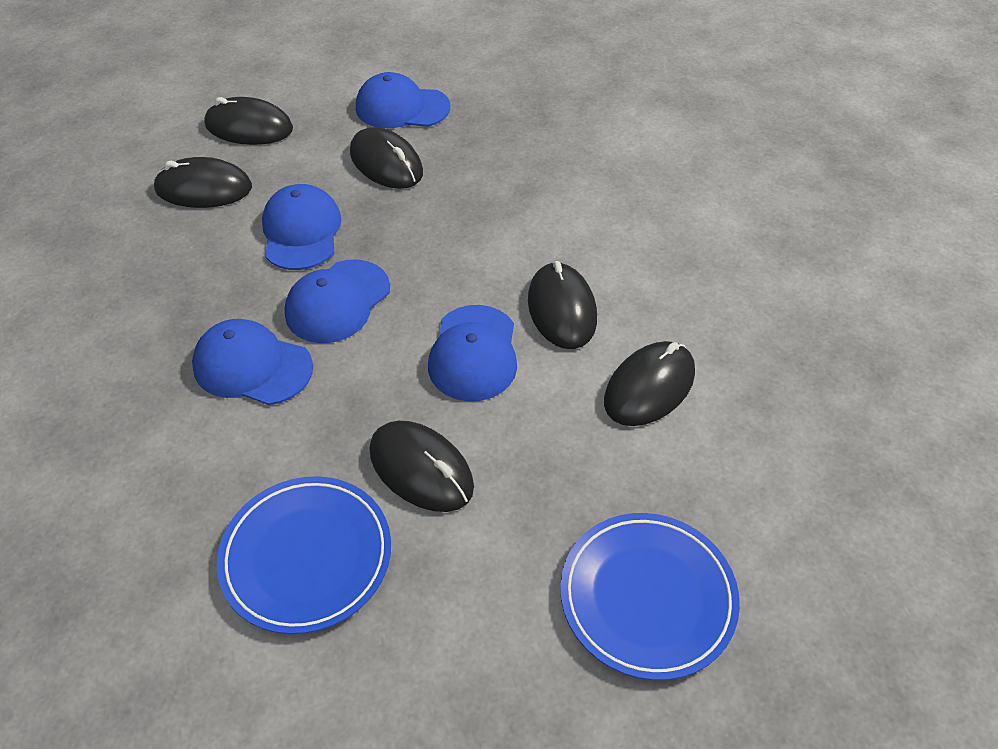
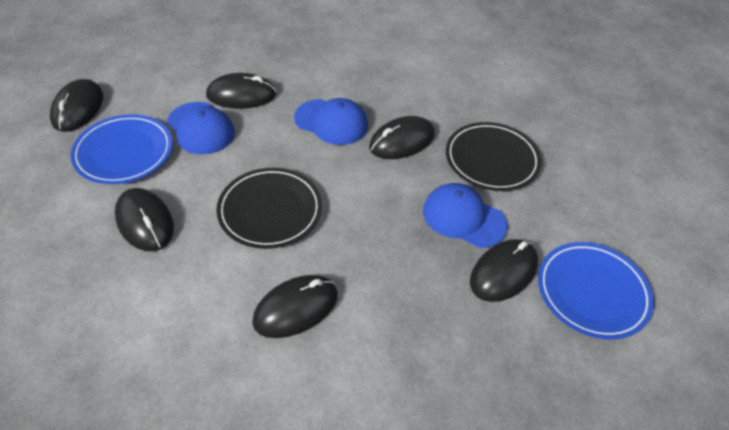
black plate: 0 -> 2
blue cap: 5 -> 3

